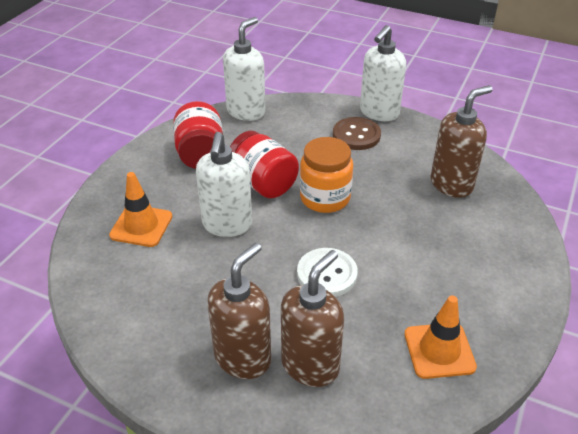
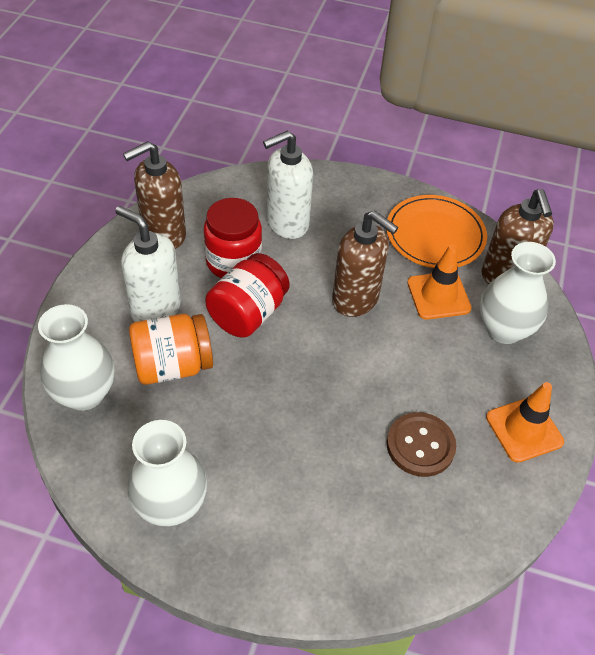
orange plate: 0 -> 1
white button: 1 -> 0
white soap dispenser: 3 -> 2
white vase: 0 -> 3

